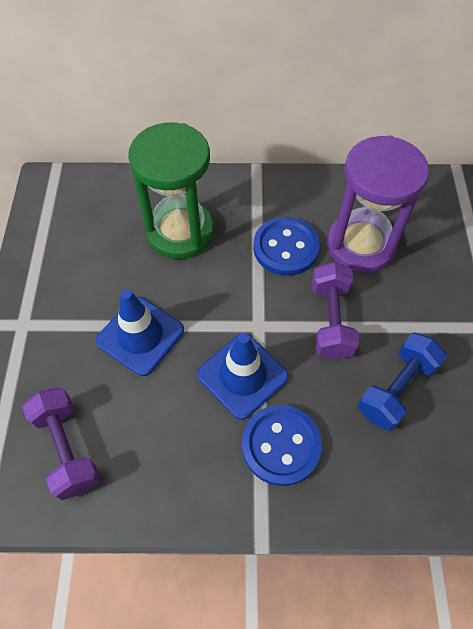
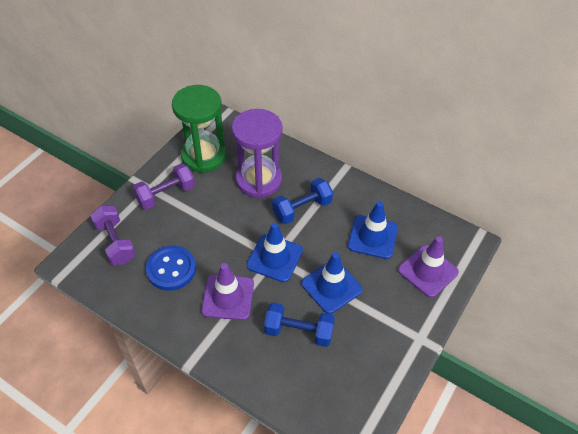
blue button: 2 -> 1
blue dumbbell: 1 -> 2
blue traffic cone: 2 -> 3
purple traffic cone: 0 -> 2

